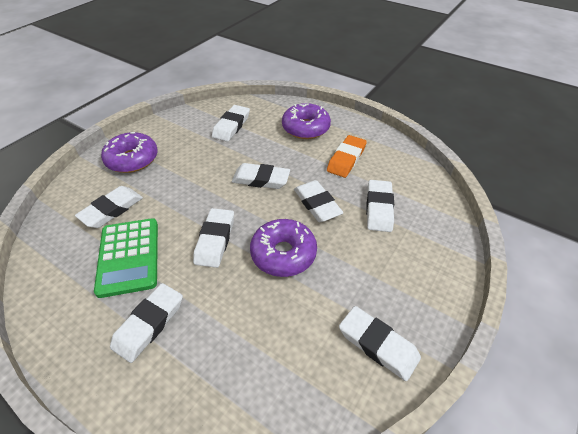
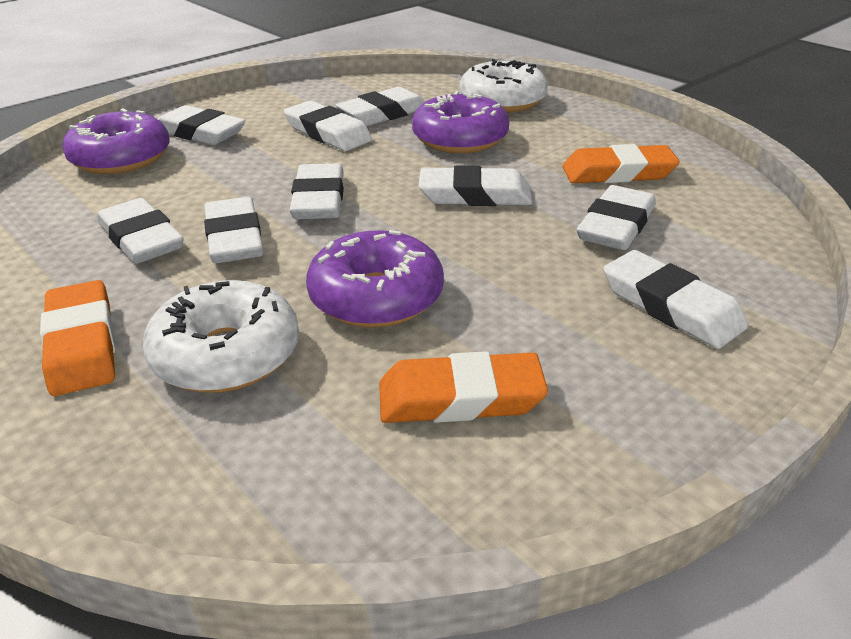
green calculator: 1 -> 0
orange eraser: 1 -> 3
white donut: 0 -> 2
white eraser: 8 -> 9

